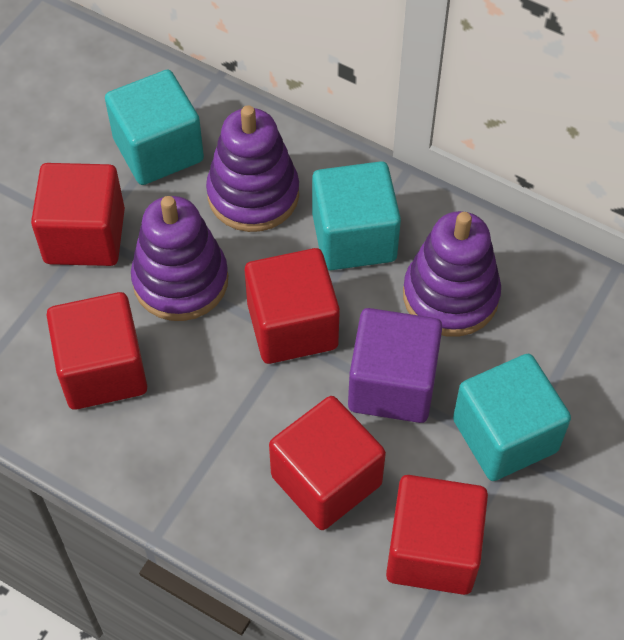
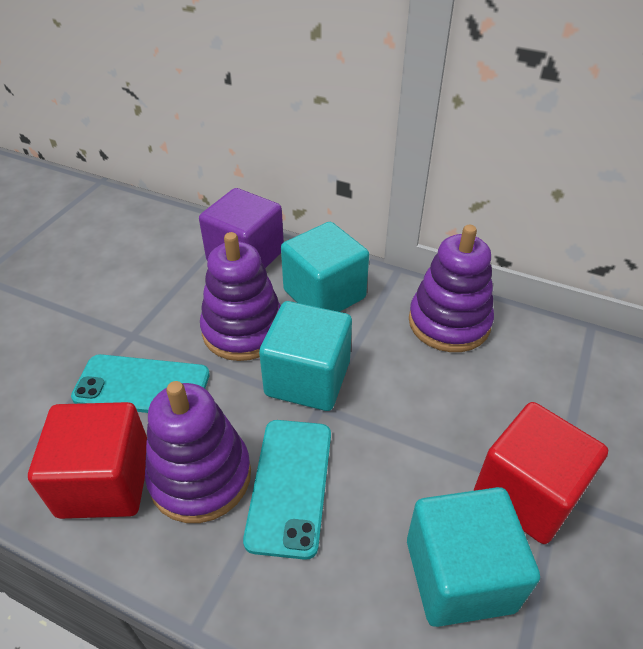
red cube: 5 -> 2
turquoise phone: 0 -> 2

